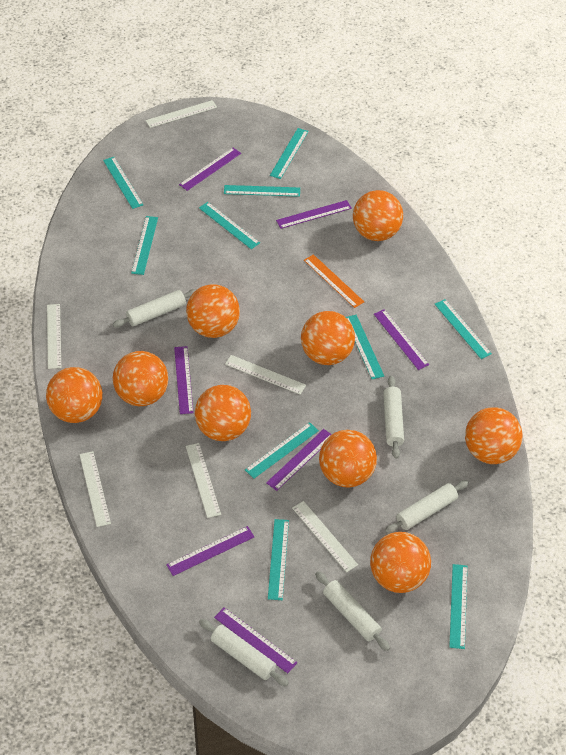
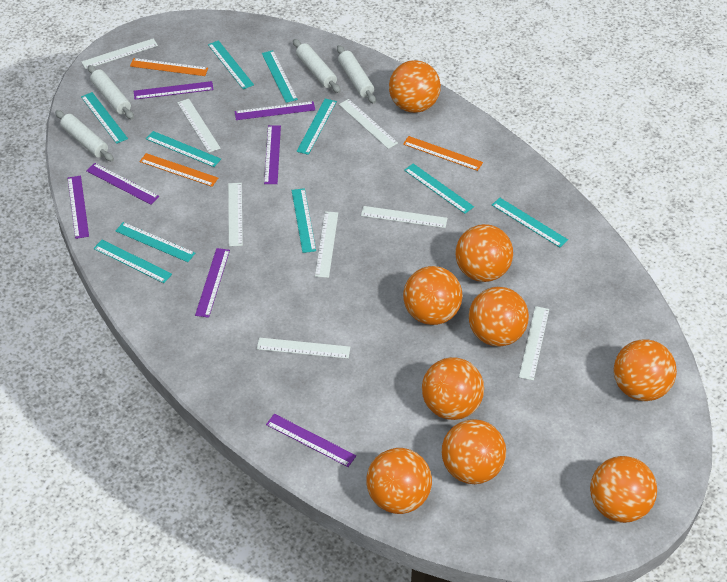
orange ruler: 1 -> 3
white rolling pin: 5 -> 4
white ruler: 6 -> 8

